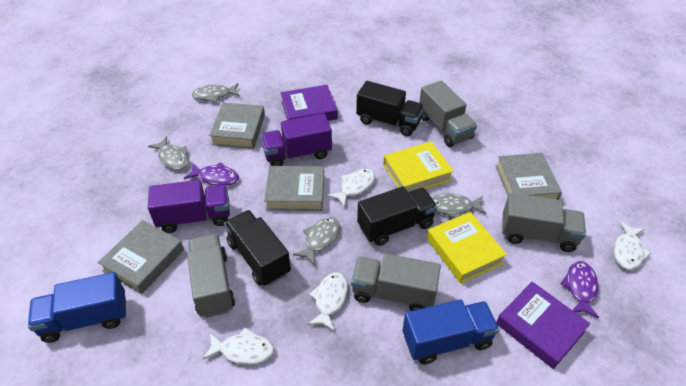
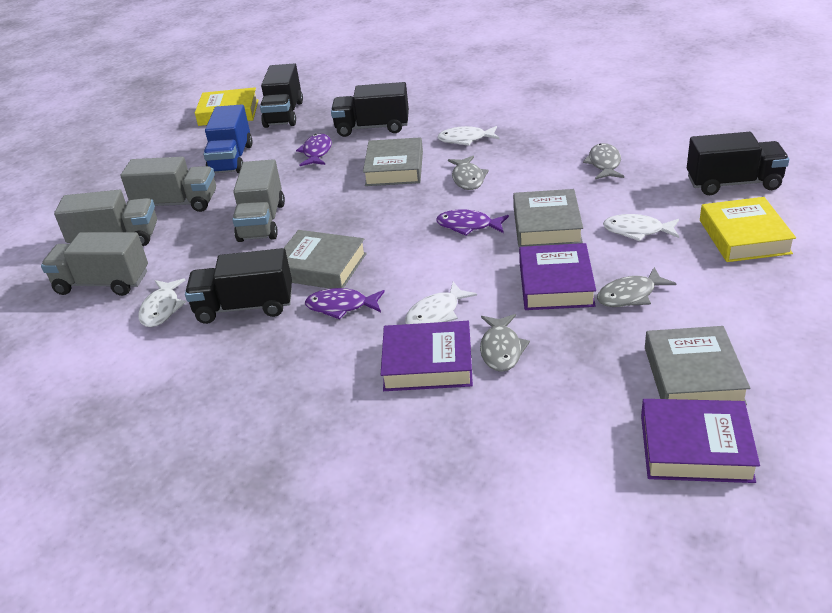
black truck: 3 -> 4
blue truck: 2 -> 1
purple book: 2 -> 3
purple fish: 2 -> 3
purple truck: 2 -> 0

